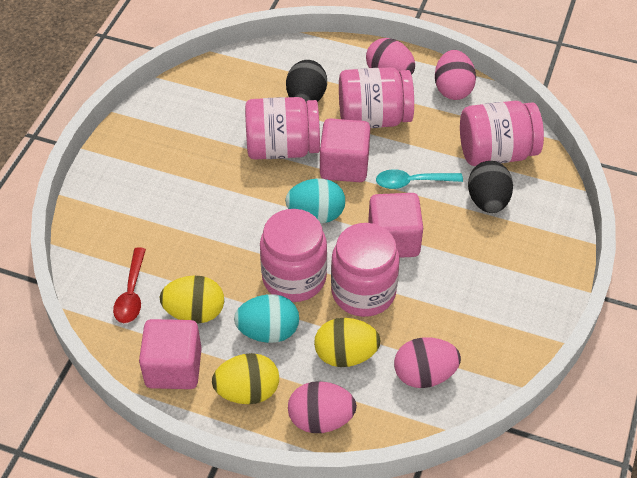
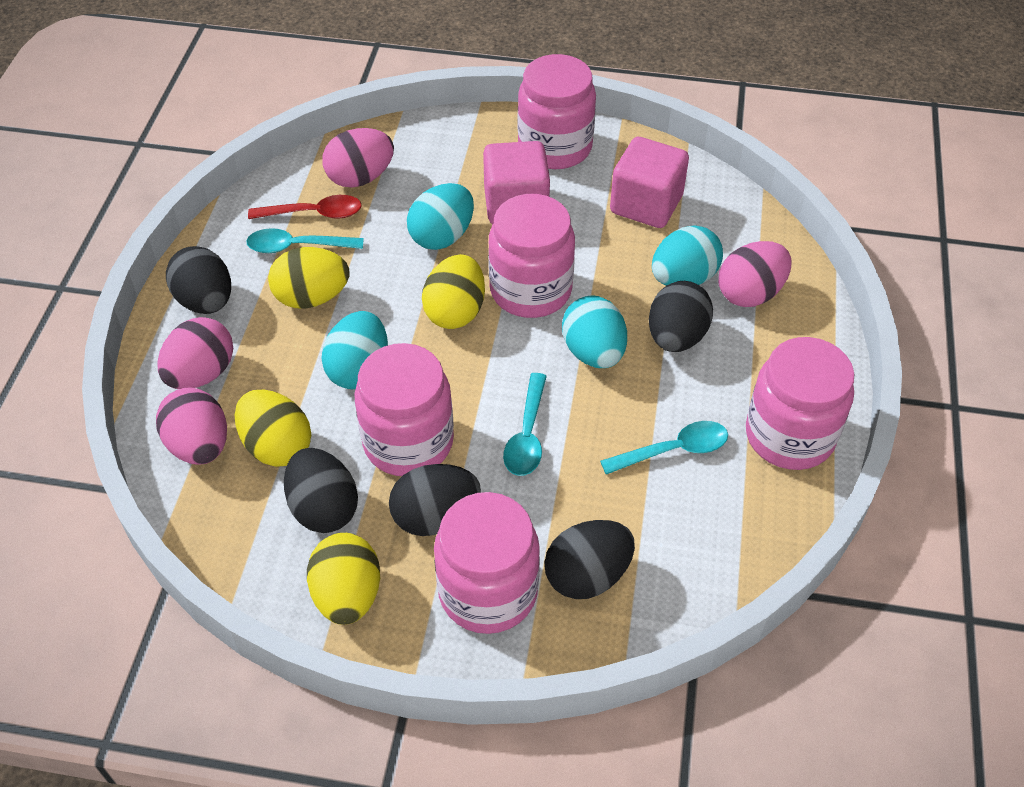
black egg: 2 -> 5
pink cube: 3 -> 2
turquoise egg: 2 -> 4
turquoise spoon: 1 -> 3
yellow egg: 3 -> 4

